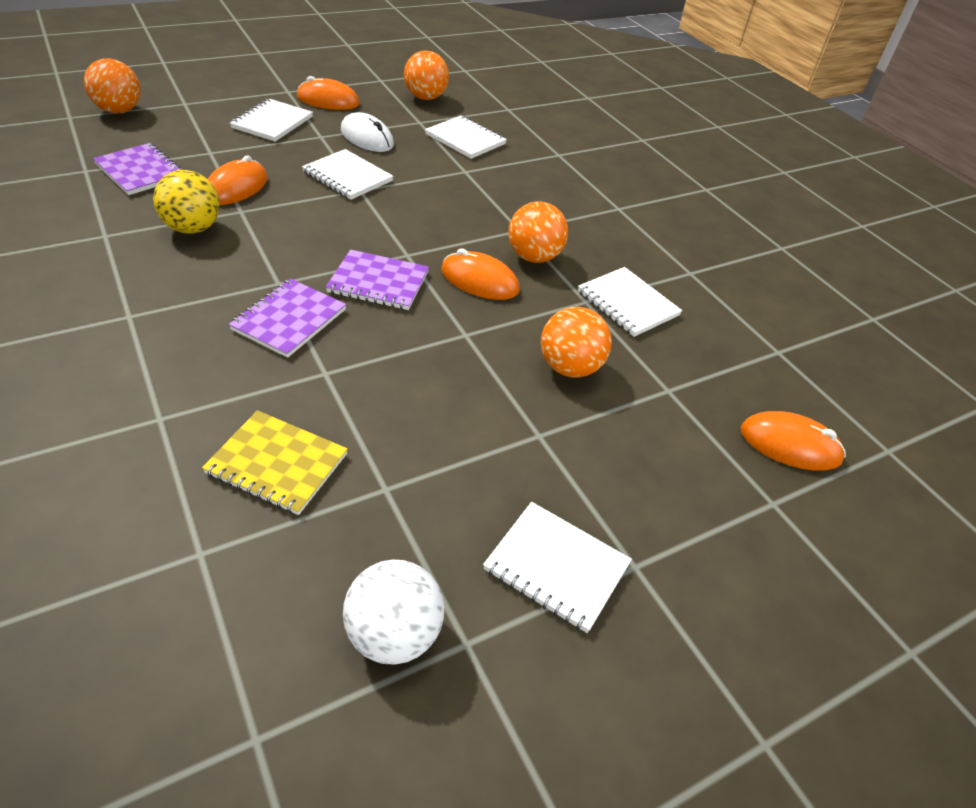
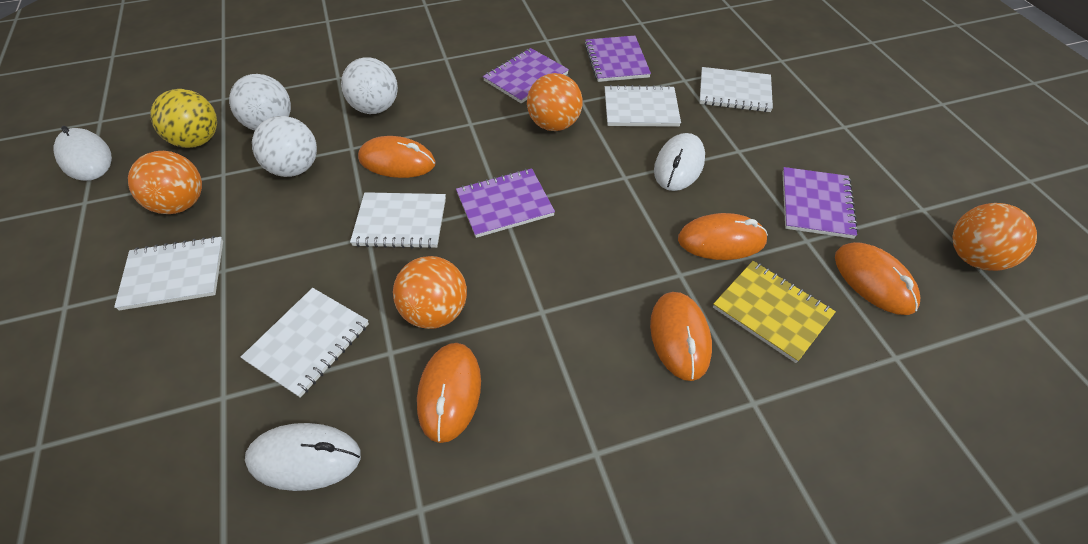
orange mouse: 4 -> 5
purple notebook: 3 -> 4
white ball: 1 -> 3
white mouse: 1 -> 3

